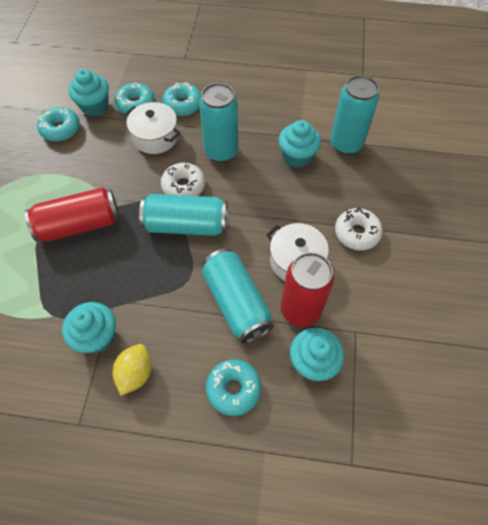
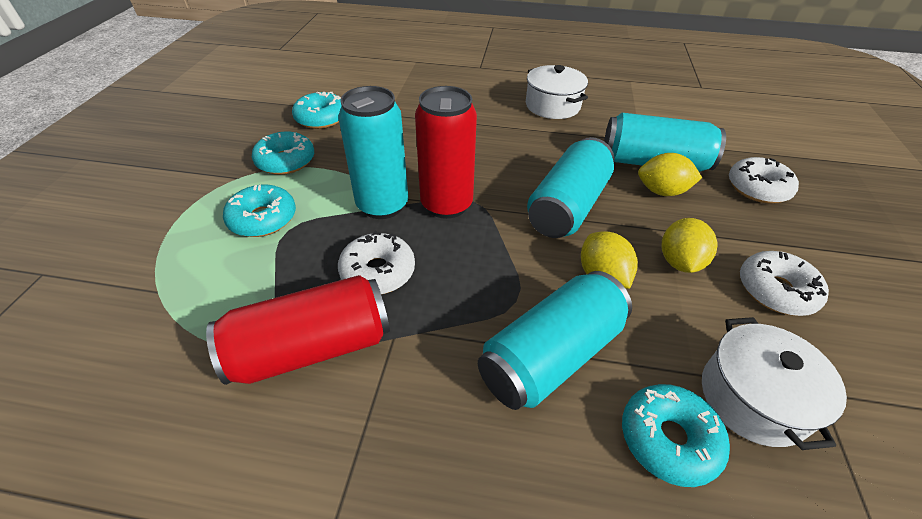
turquoise cupcake: 4 -> 0
white donut: 2 -> 3
yellow lemon: 1 -> 3

